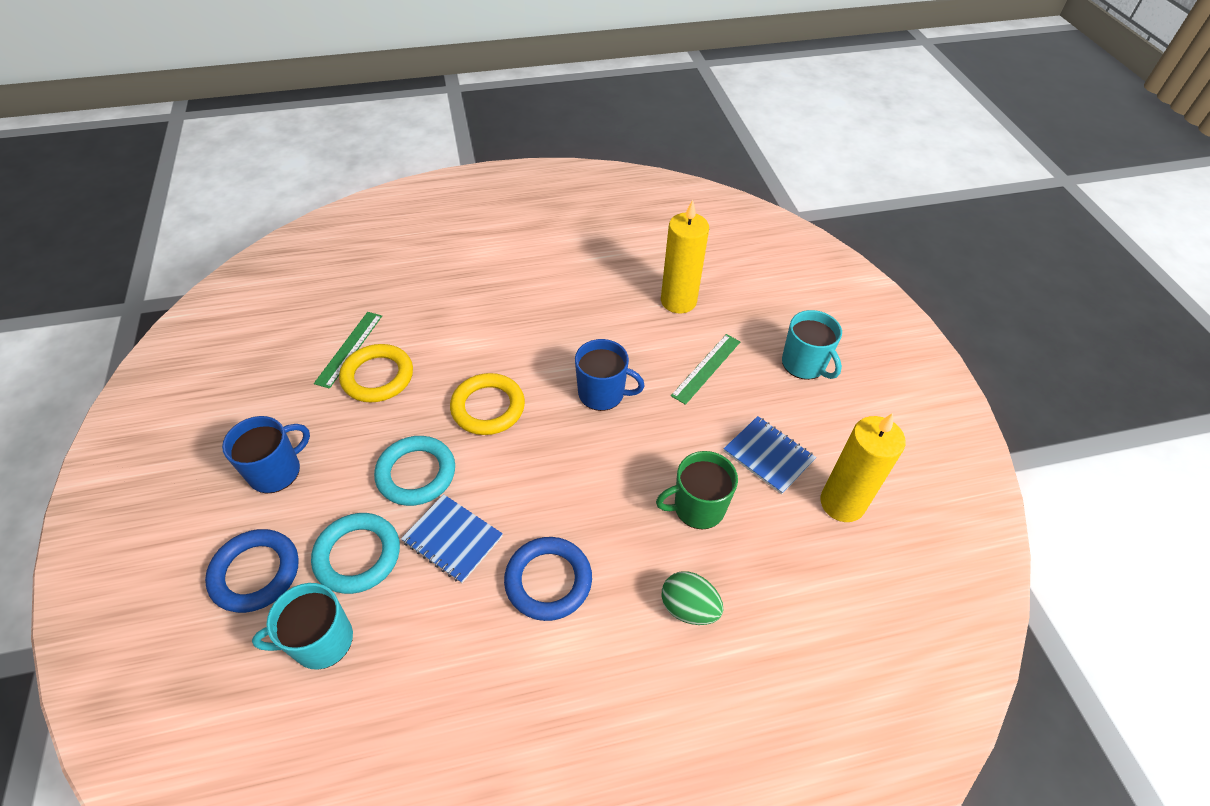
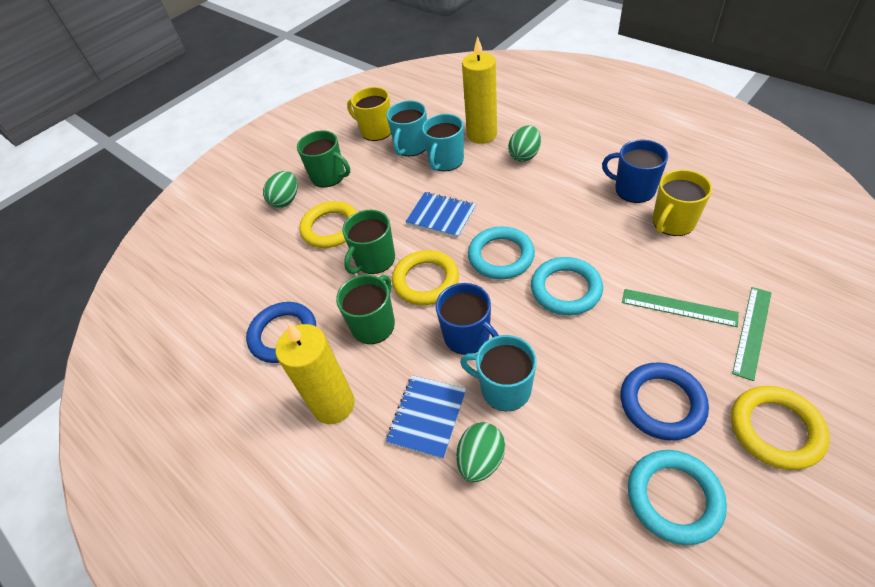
green egg: 1 -> 3
green mug: 1 -> 3
turquoise mug: 2 -> 3
turquoise ring: 2 -> 3
yellow mug: 0 -> 2
yellow ring: 2 -> 3

